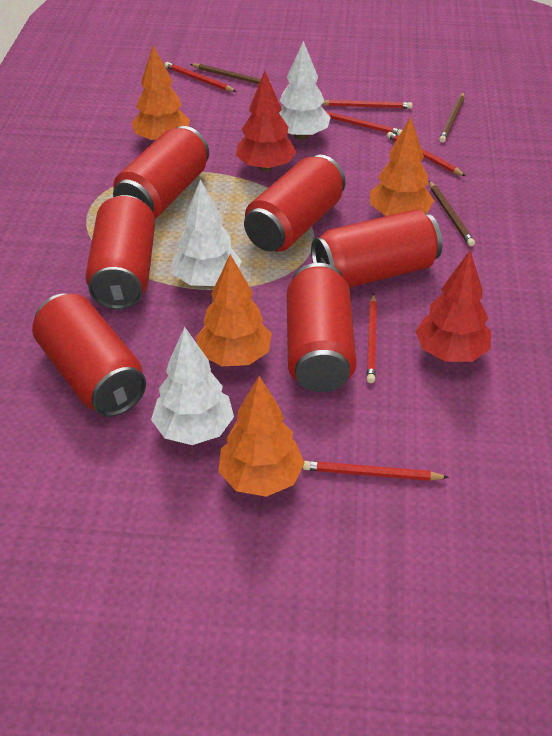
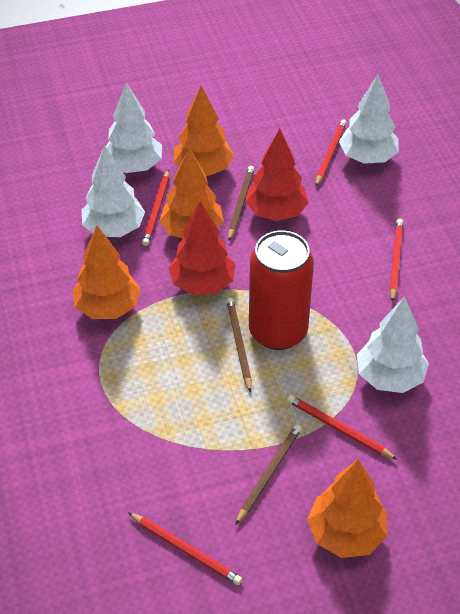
red can: 6 -> 1
red pencil: 6 -> 5
white tree: 3 -> 4

